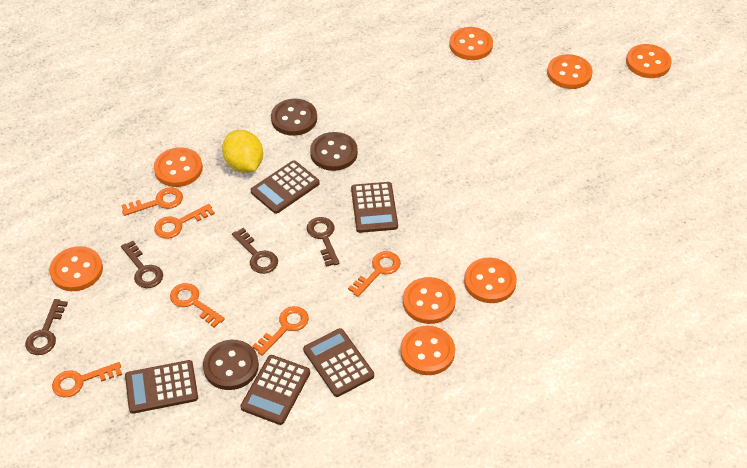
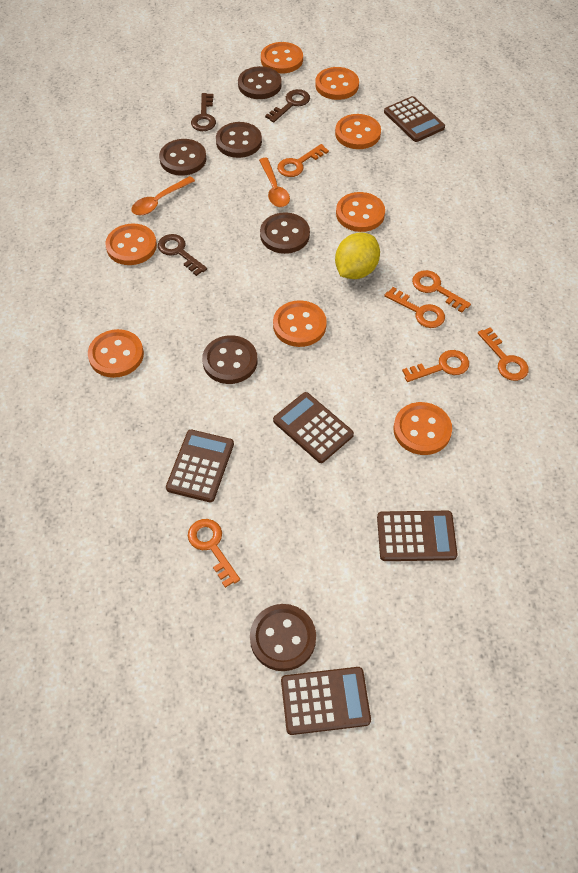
brown button: 3 -> 6
brown key: 4 -> 3
orange spoon: 0 -> 2

